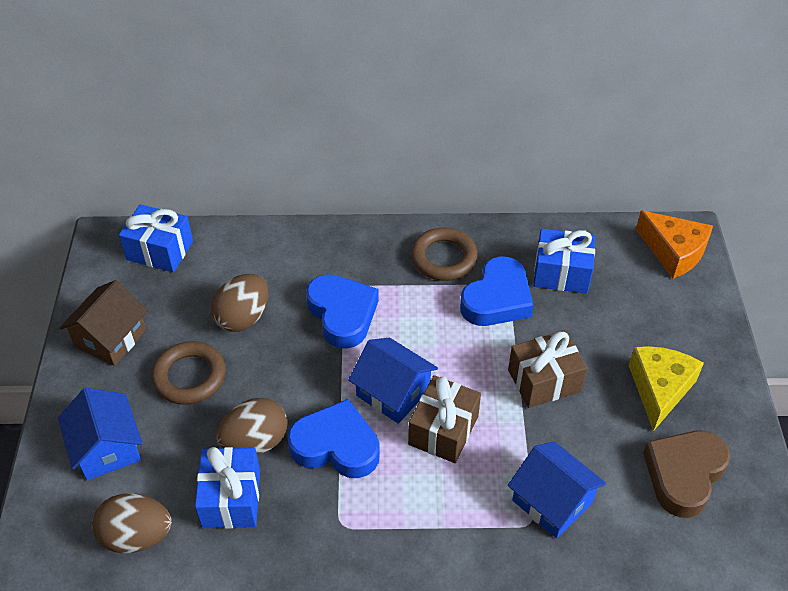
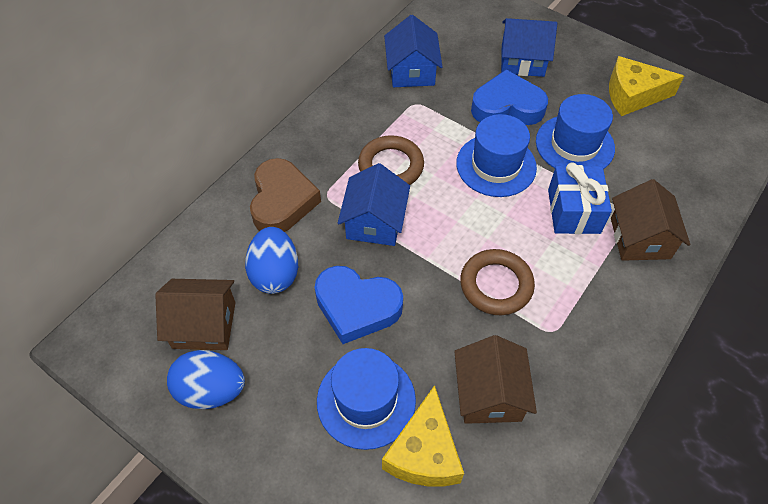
blue egg: 0 -> 2
blue gift: 3 -> 1
blue hat: 0 -> 3
blue heart: 3 -> 2
brown egg: 3 -> 0
brown gift: 2 -> 0
brown house: 1 -> 3
orange cheese: 1 -> 0
yellow cheese: 1 -> 2

